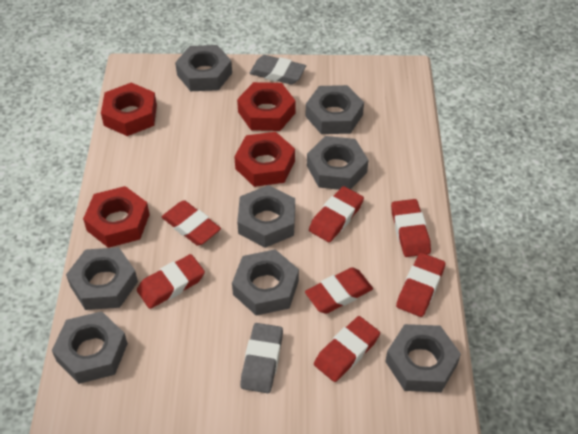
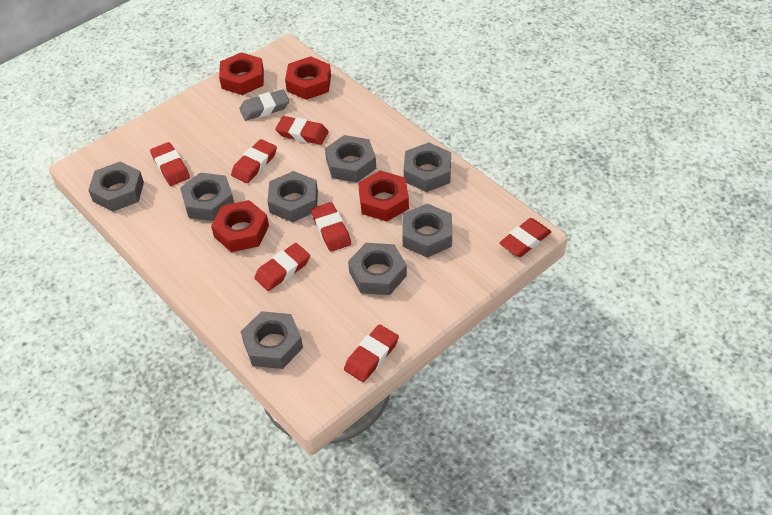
grey eraser: 2 -> 1

